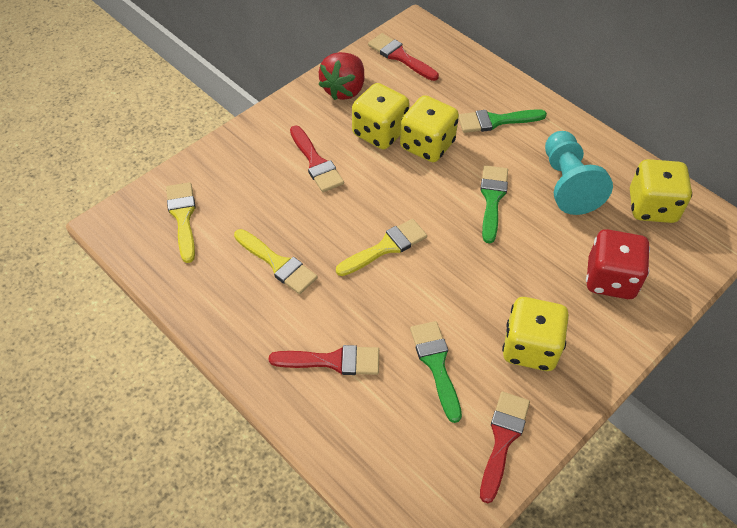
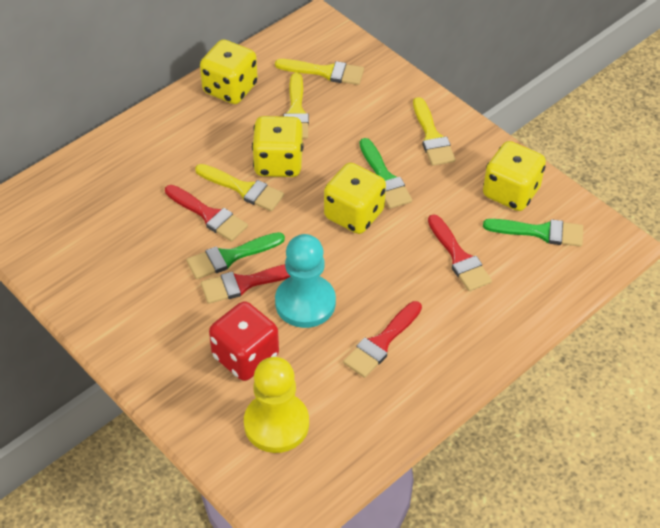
red strawberry: 1 -> 0
yellow brush: 3 -> 4
yellow pawn: 0 -> 1

